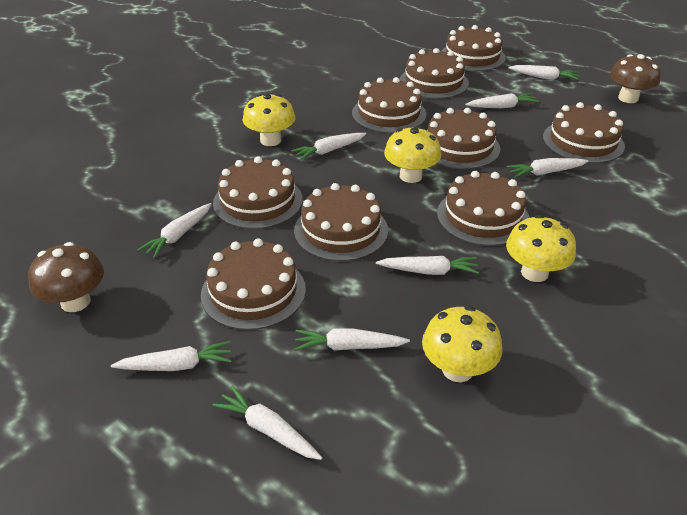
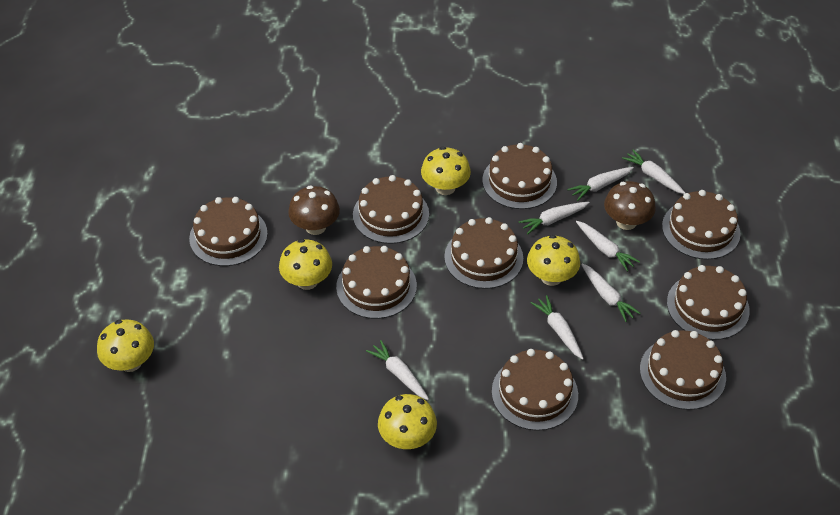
white carrot: 9 -> 7
yellow mushroom: 4 -> 5

